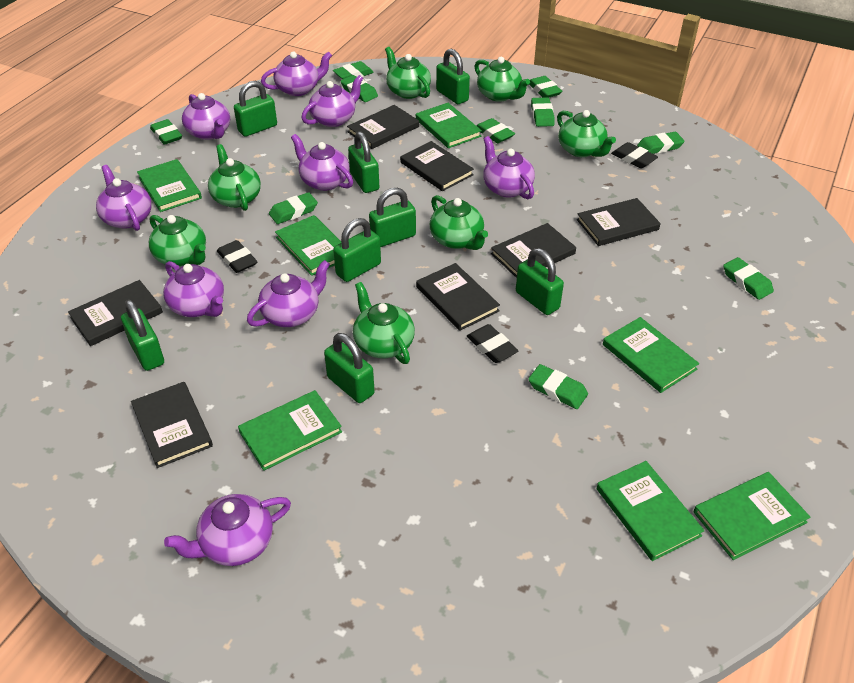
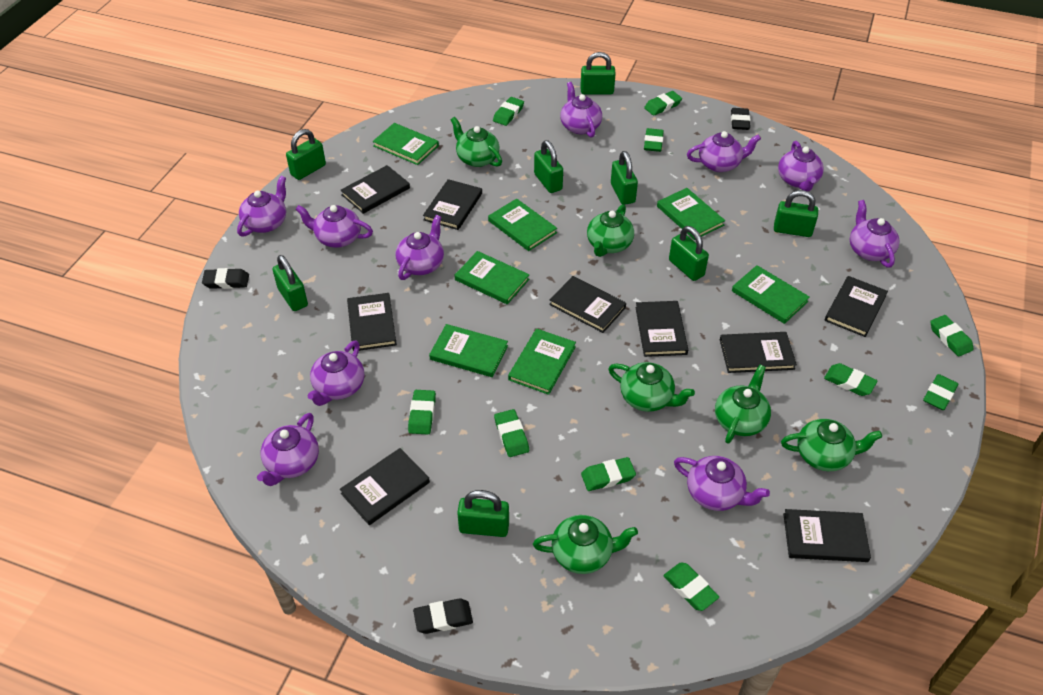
black book: 7 -> 9
green teapot: 7 -> 6
purple teapot: 9 -> 10

